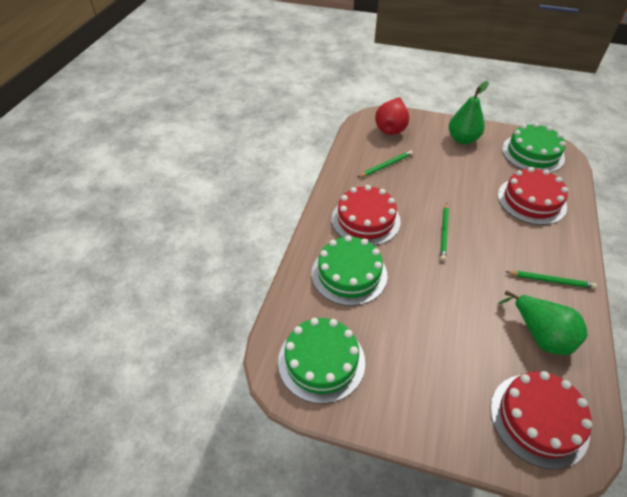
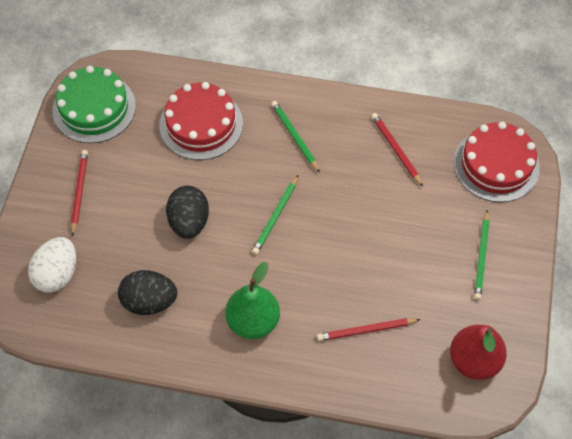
black egg: 0 -> 2
green cake: 3 -> 1
green pear: 2 -> 1
red cake: 3 -> 2
red pencil: 0 -> 3
white egg: 0 -> 1

